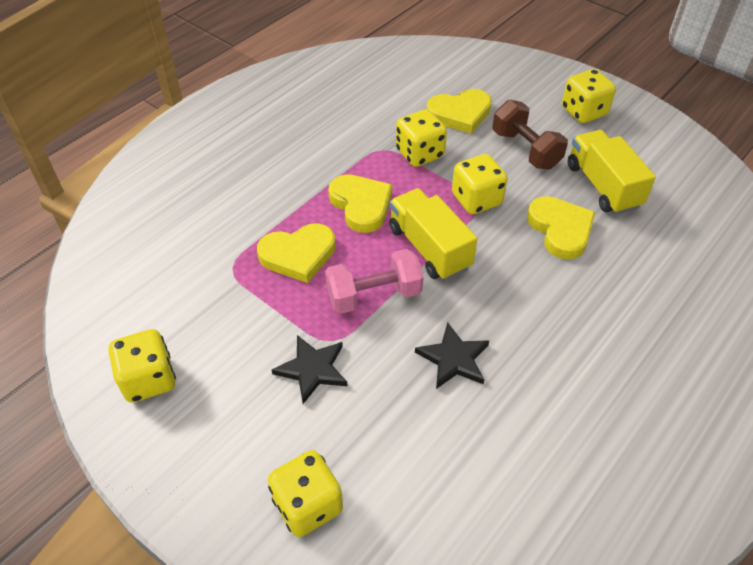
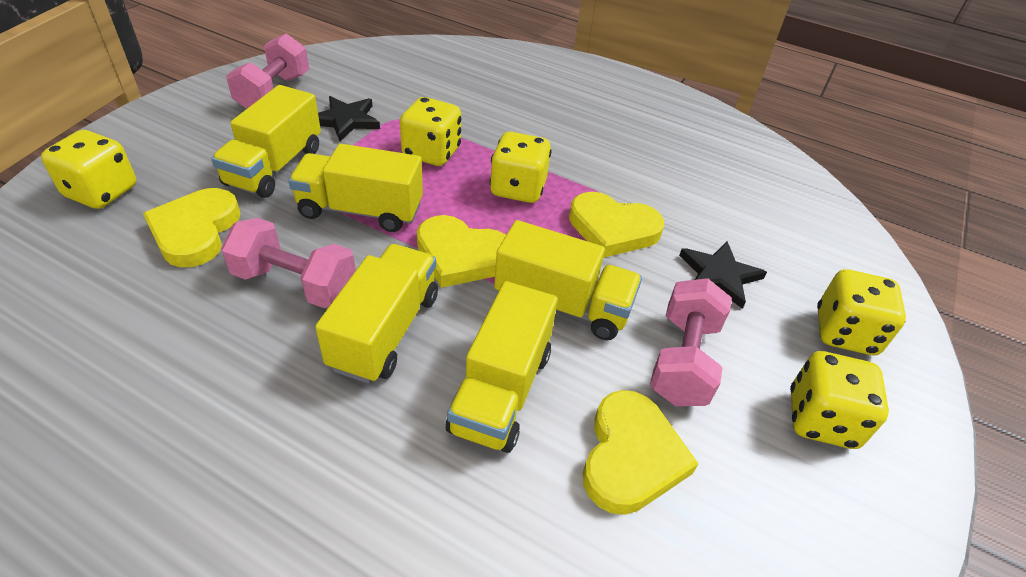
brown dumbbell: 1 -> 0
pink dumbbell: 1 -> 3
yellow truck: 2 -> 5

